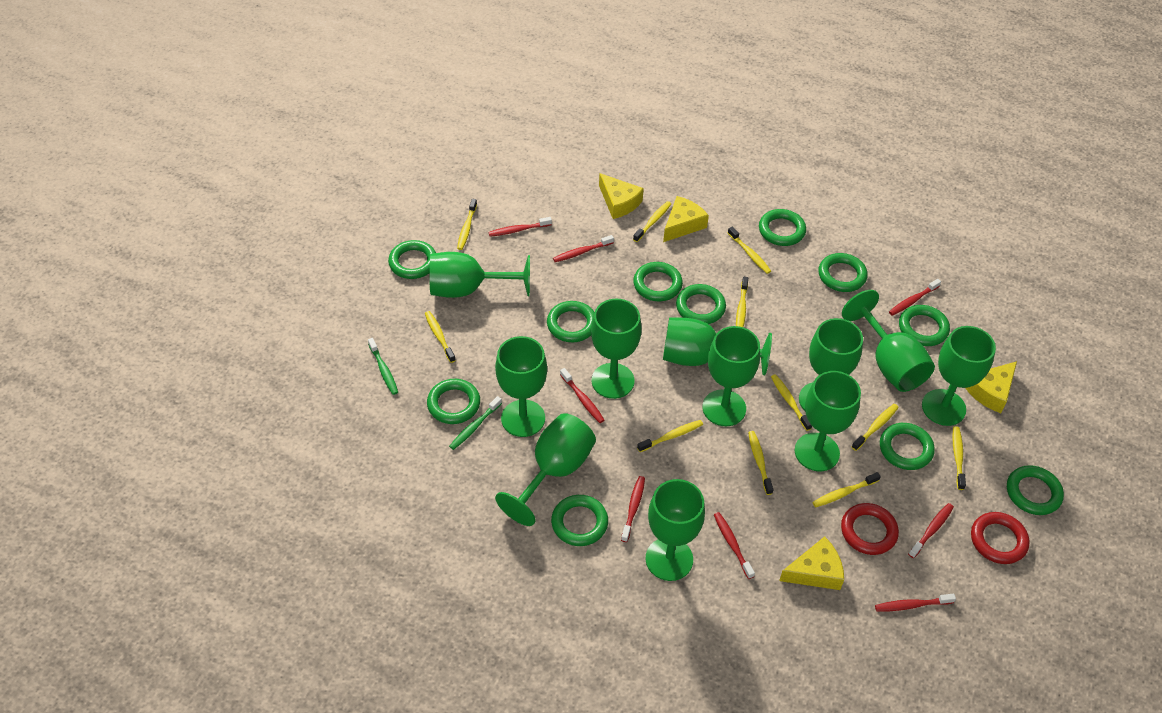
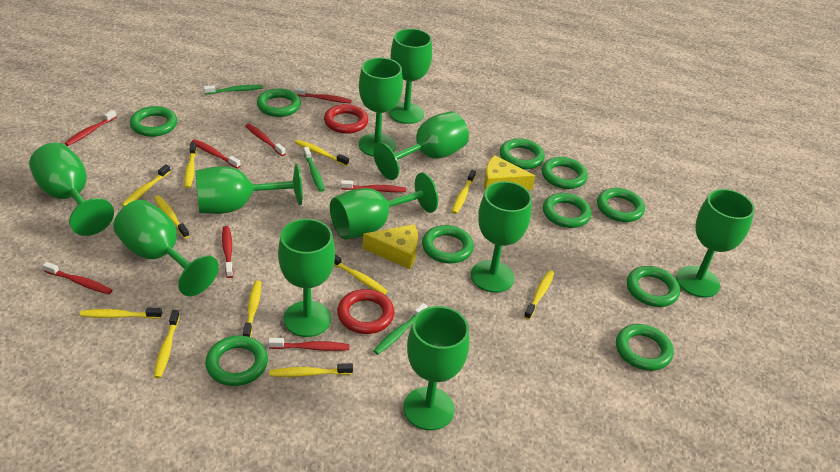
green ring: 11 -> 10
green toothbrush: 2 -> 3
yellow cheese: 4 -> 2

